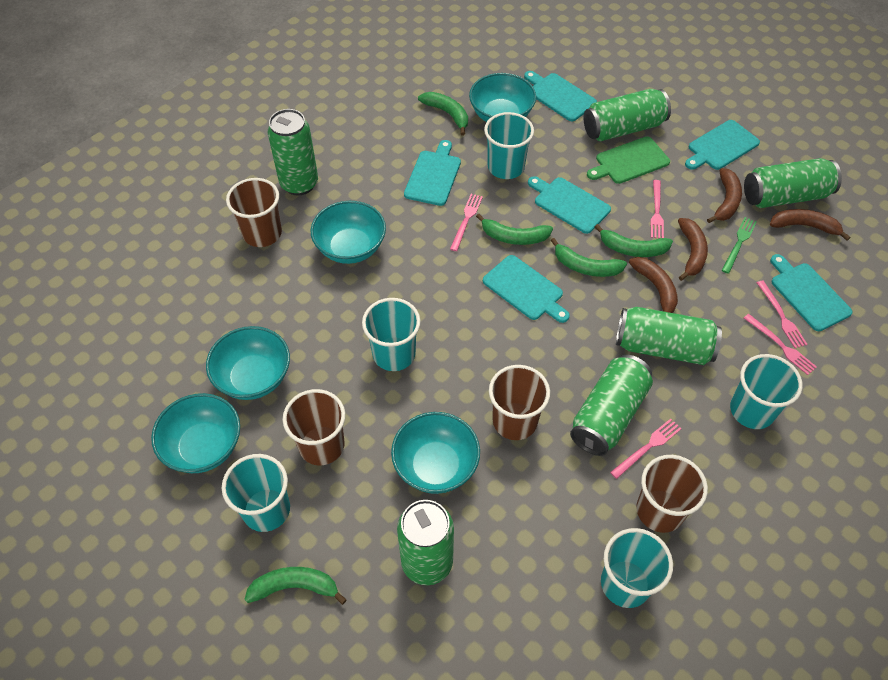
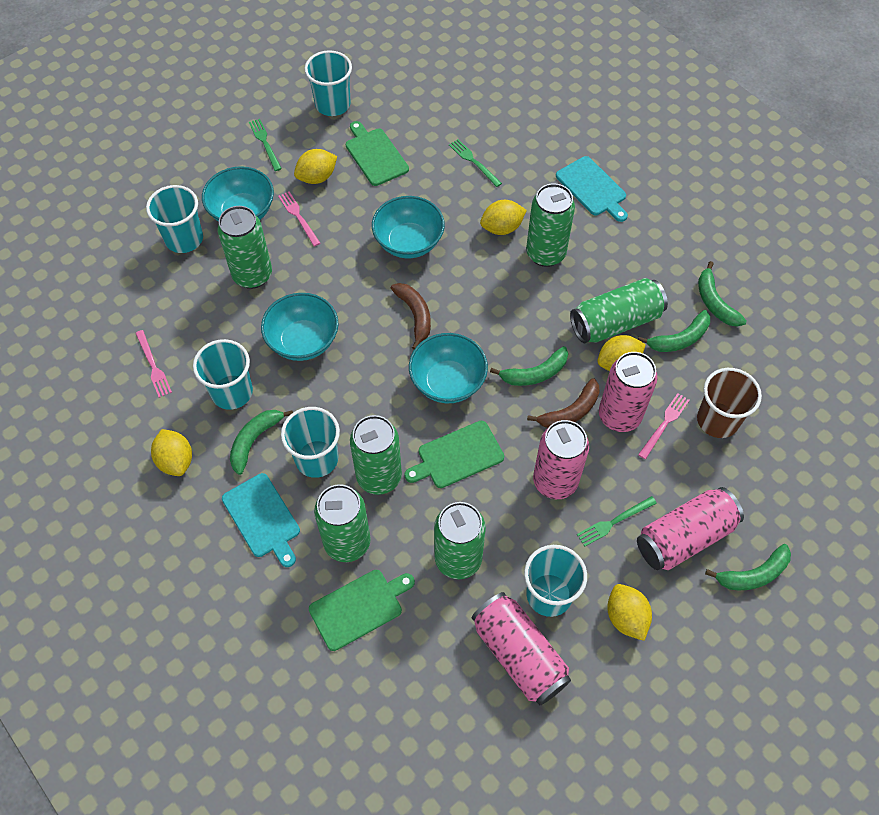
brown banana: 4 -> 2
brown cup: 4 -> 1
green cutting board: 1 -> 3
green fork: 1 -> 3
pink can: 0 -> 4
pink fork: 5 -> 3
turquoise bowl: 5 -> 4
turquoise cutting board: 6 -> 2
yellow lemon: 0 -> 5

